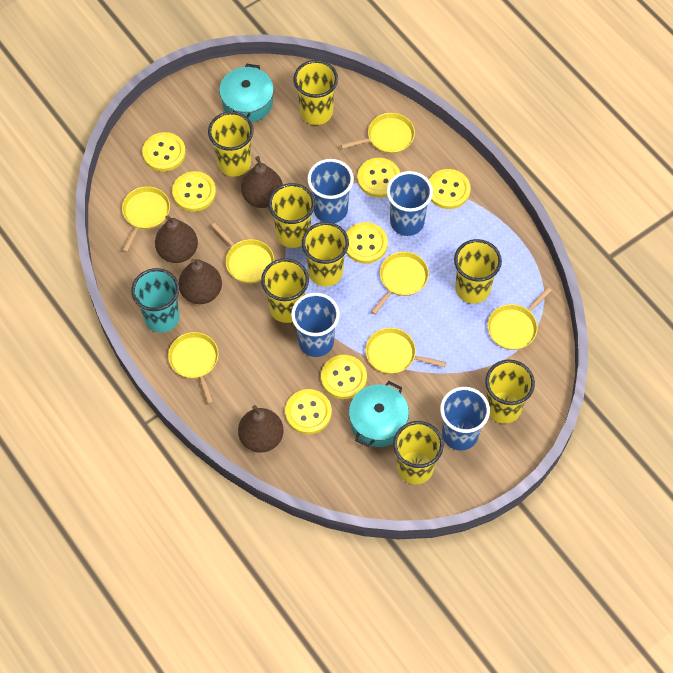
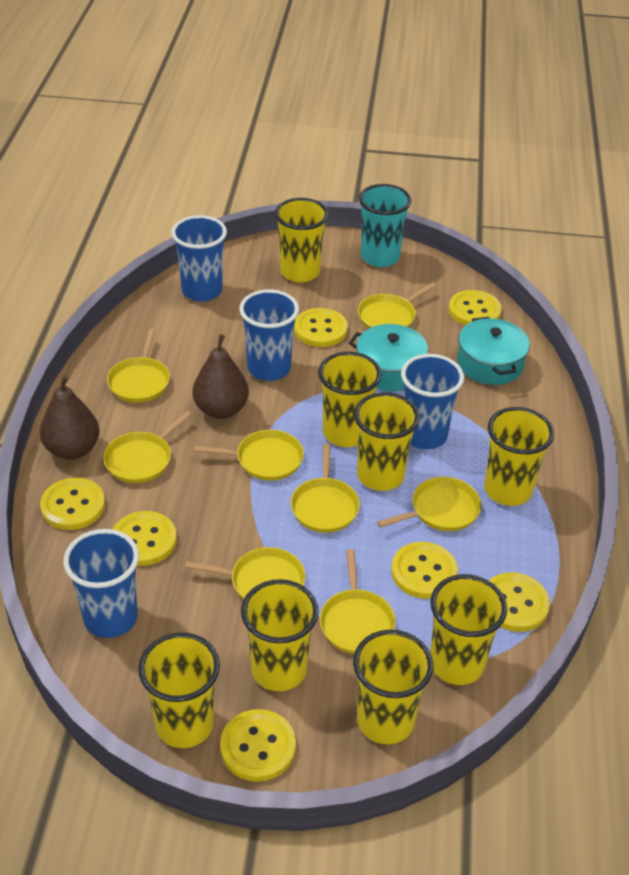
brown pear: 4 -> 2
yellow pan: 7 -> 8

